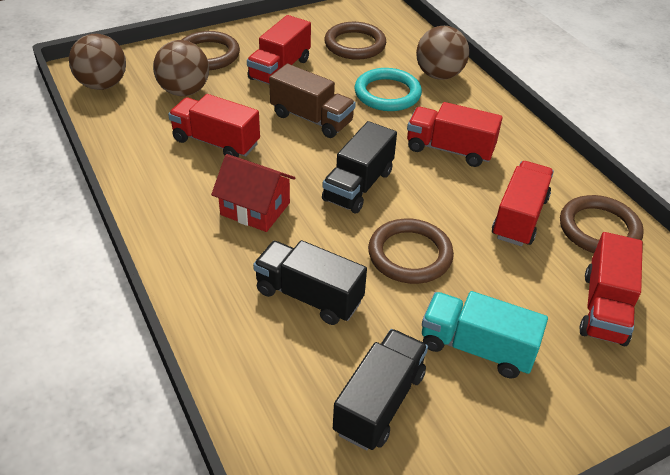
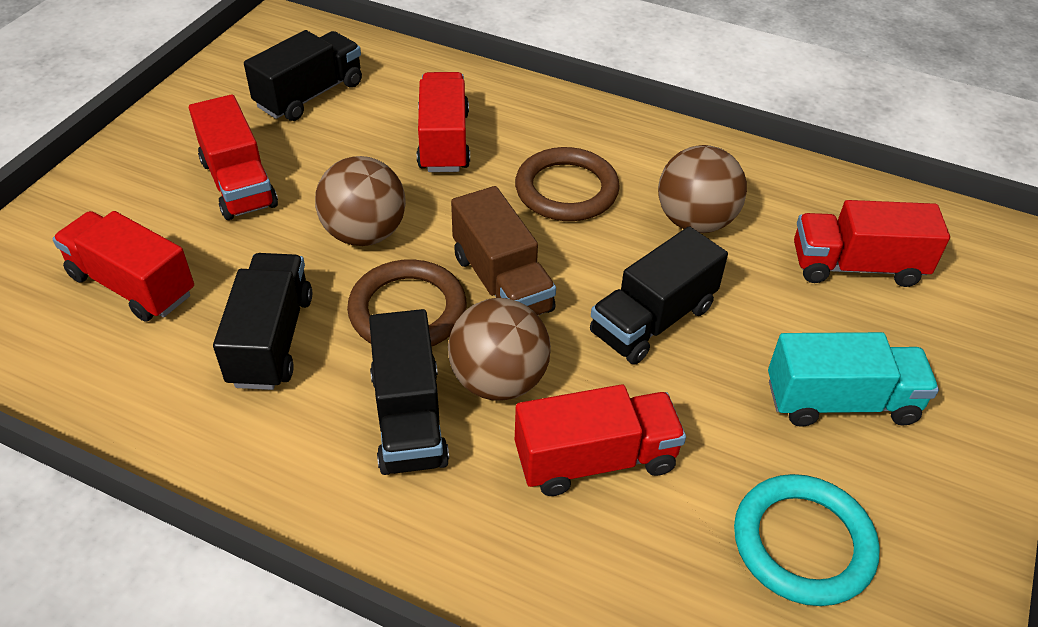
black truck: 3 -> 4
brown ring: 4 -> 2
red house: 1 -> 0

